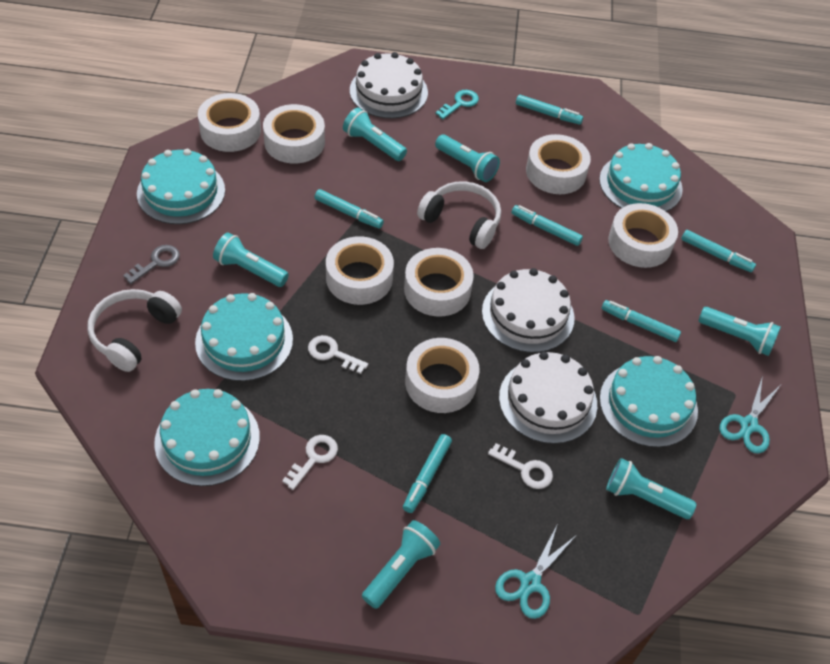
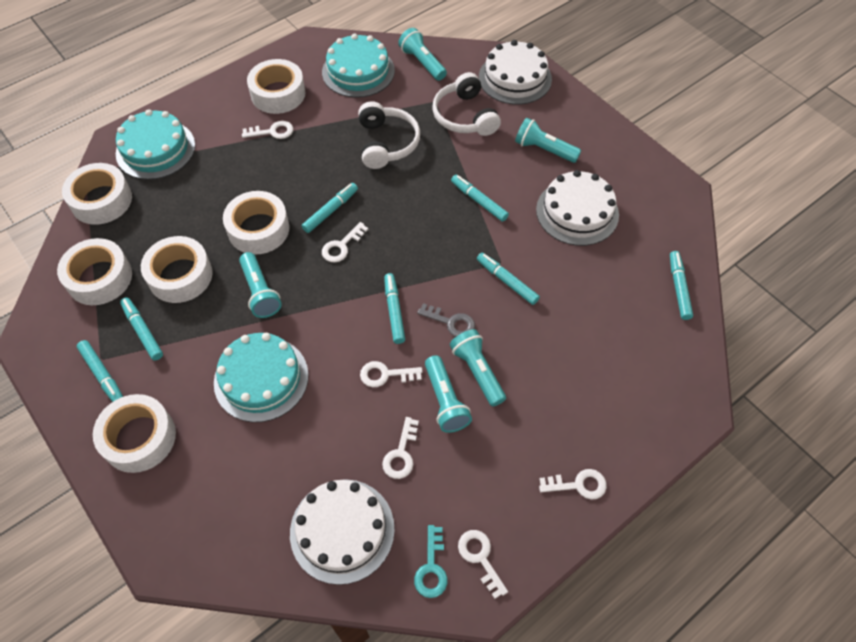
turquoise cake: 5 -> 3
turquoise flashlight: 6 -> 5
turquoise marker: 6 -> 7
turquoise scissors: 2 -> 0
white key: 3 -> 6
white tape: 7 -> 6

